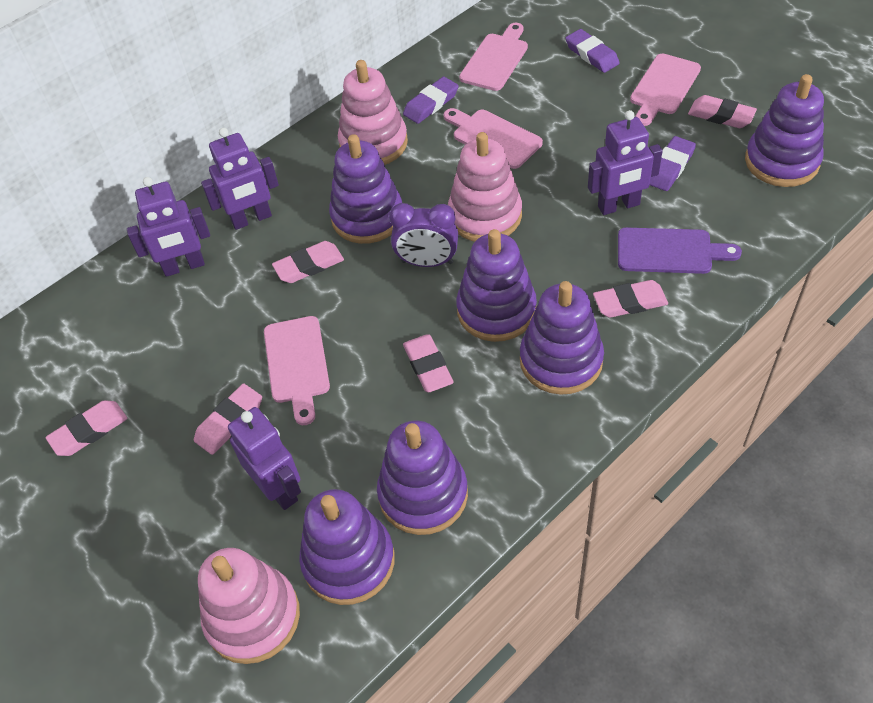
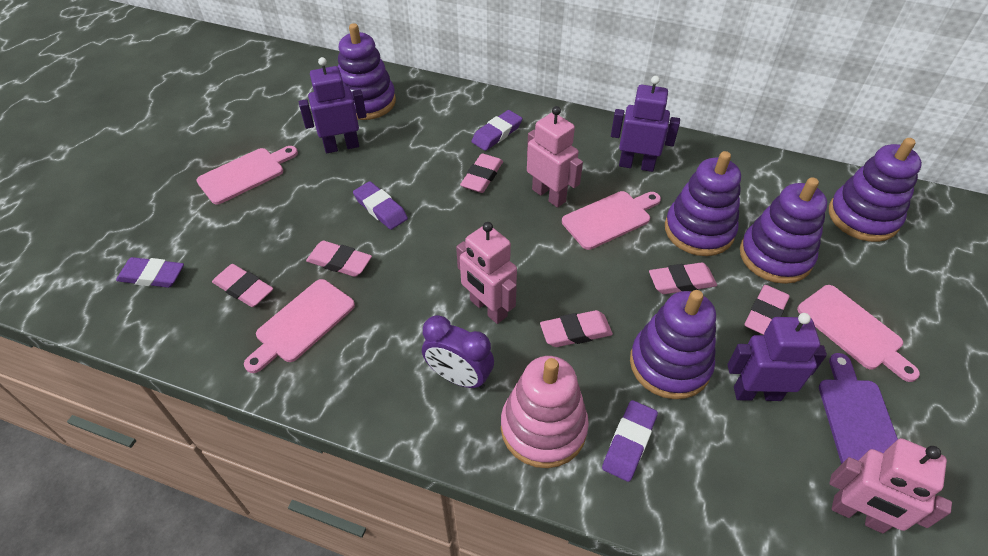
pink robot: 0 -> 3
pink stacking toy: 3 -> 1
purple eraser: 3 -> 4
purple robot: 4 -> 3
purple stacking toy: 6 -> 5

